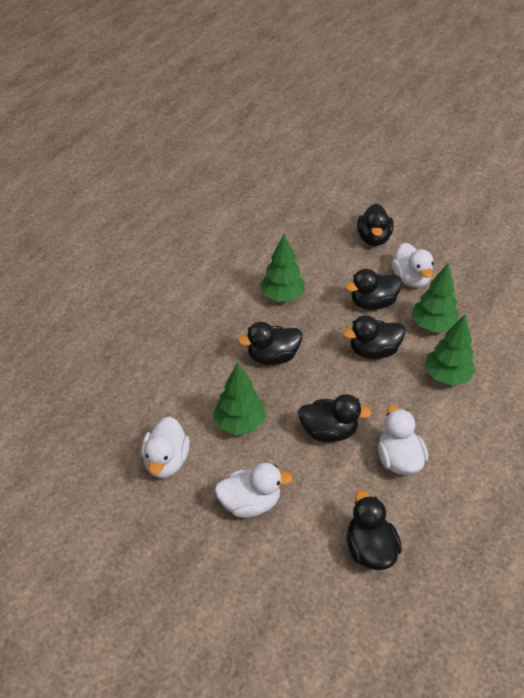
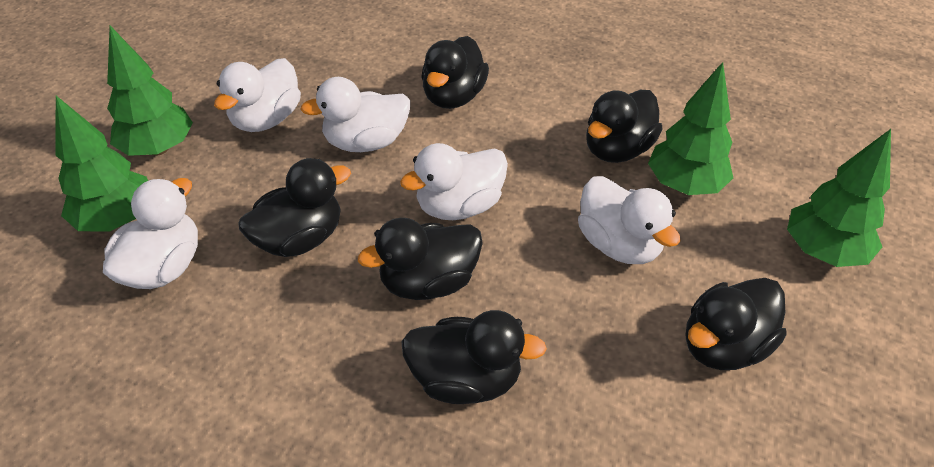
white duck: 4 -> 5

